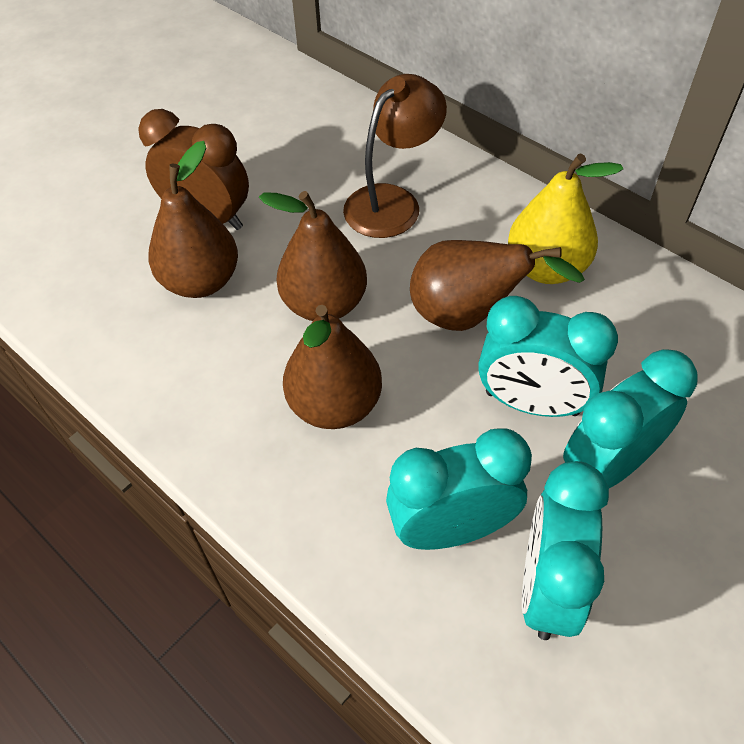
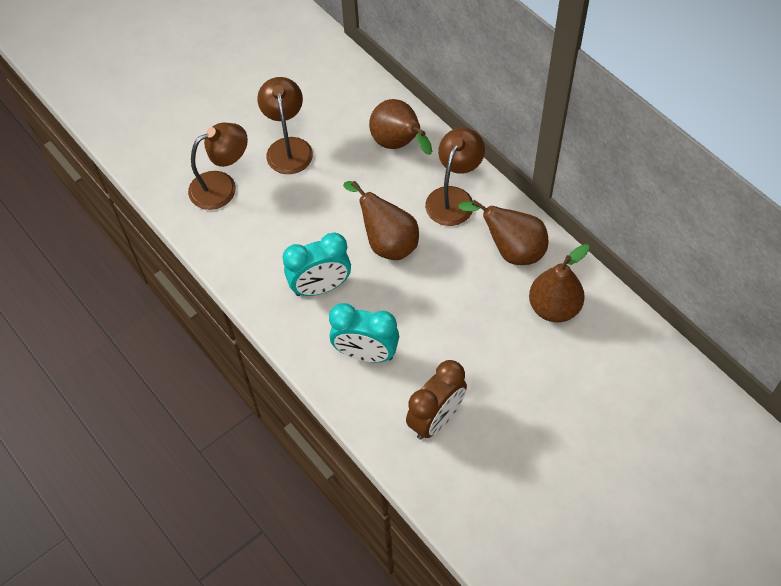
brown lamp: 1 -> 3
turquoise clock: 4 -> 2
yellow pear: 1 -> 0

